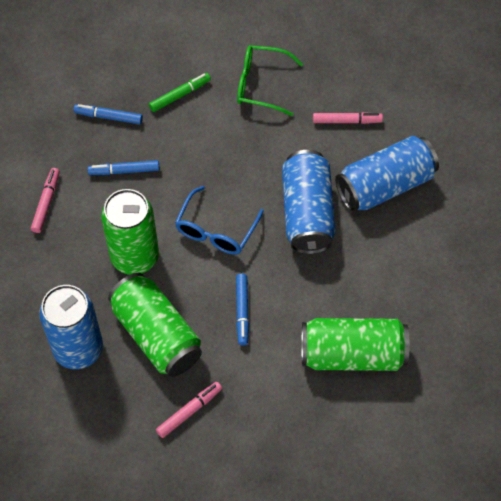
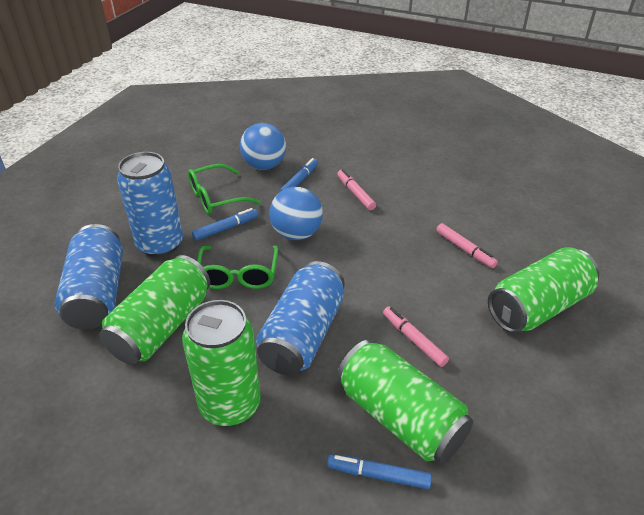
blue ball: 0 -> 2
blue glasses: 1 -> 0
green can: 3 -> 4
green glasses: 1 -> 2
green marker: 1 -> 0

